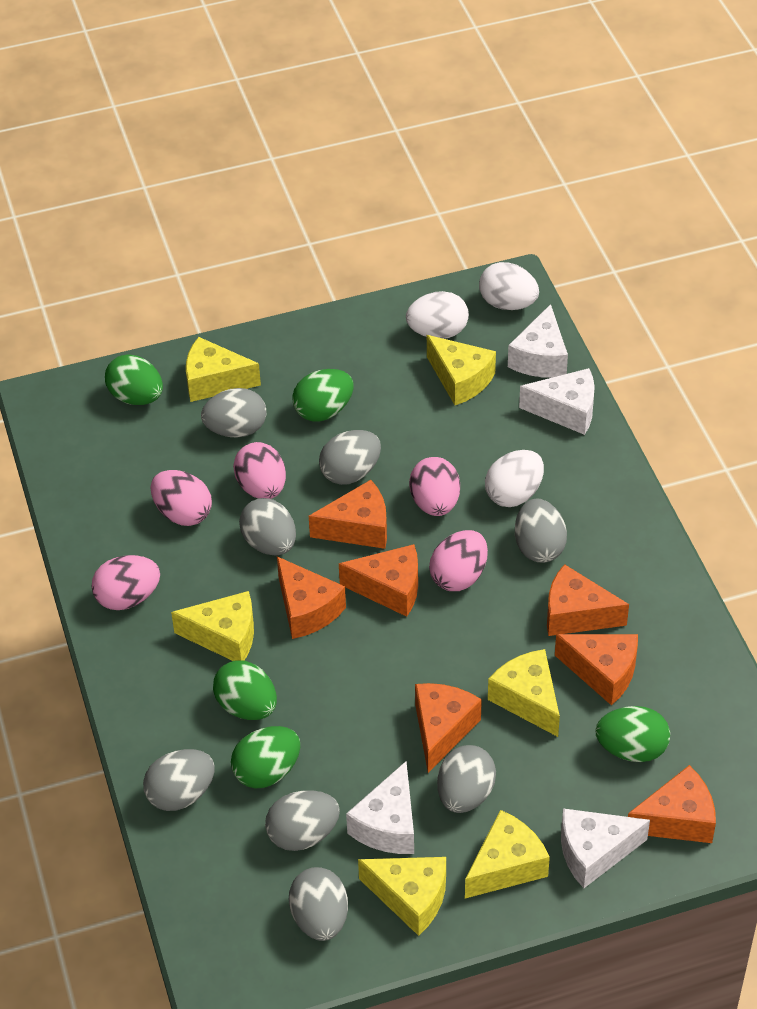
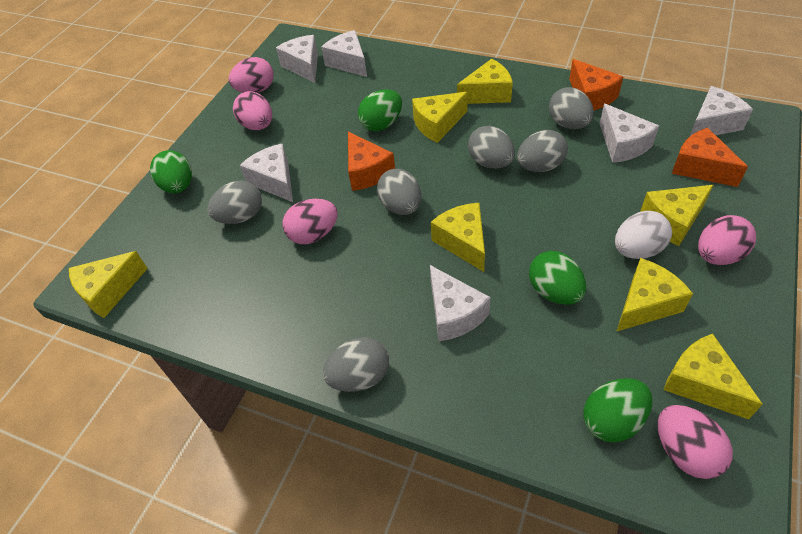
green egg: 5 -> 4
grey egg: 8 -> 6
orange cheese: 7 -> 3
white cheese: 4 -> 6
white egg: 3 -> 1
yellow cheese: 6 -> 7

